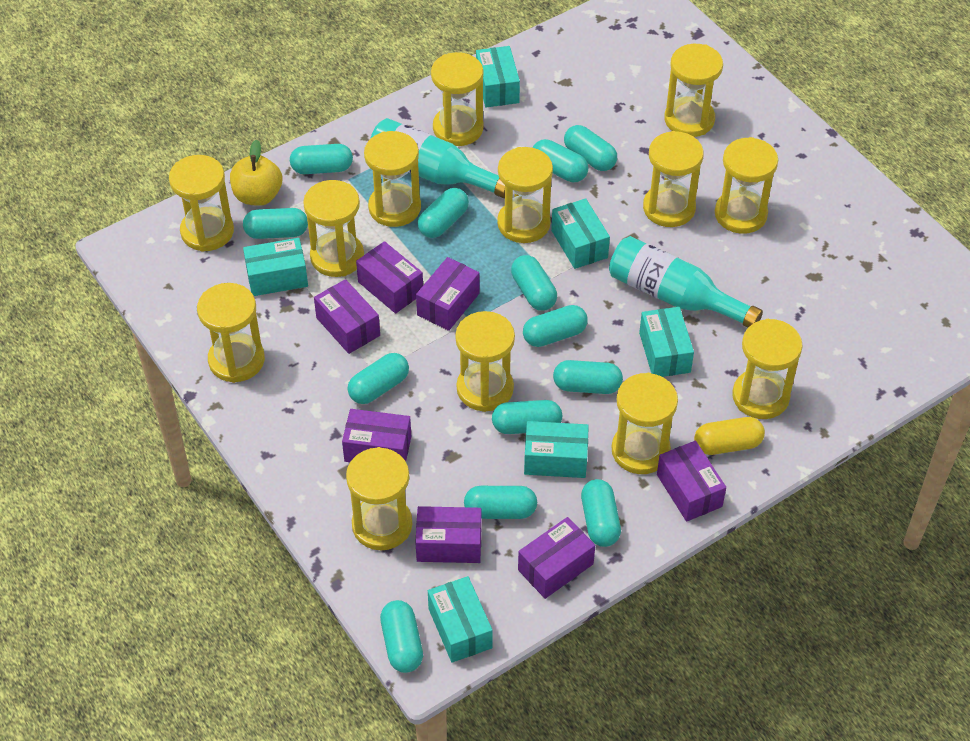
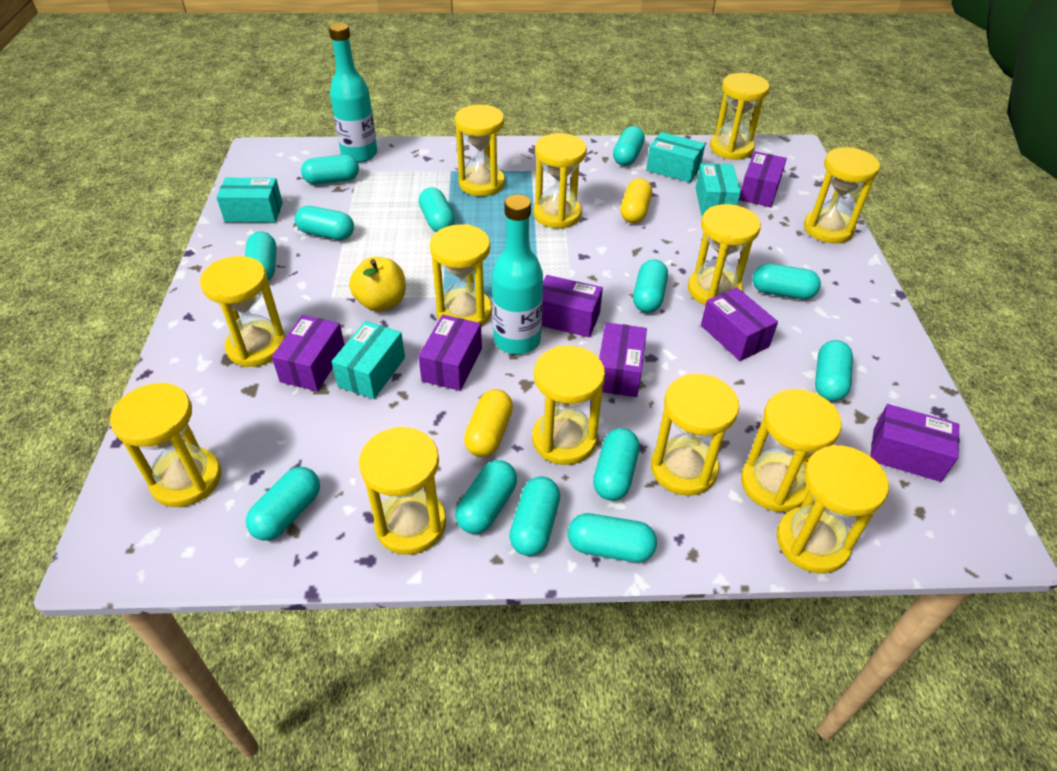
turquoise box: 6 -> 4
yellow capsule: 1 -> 2

